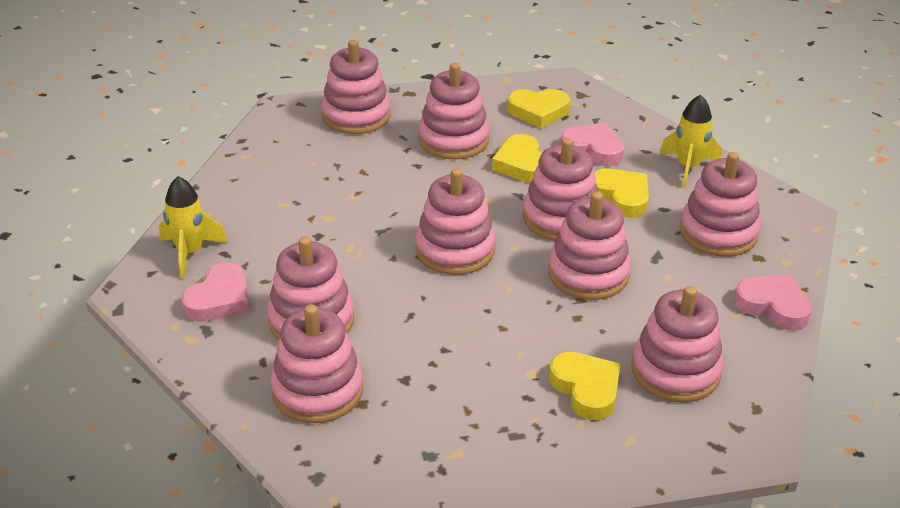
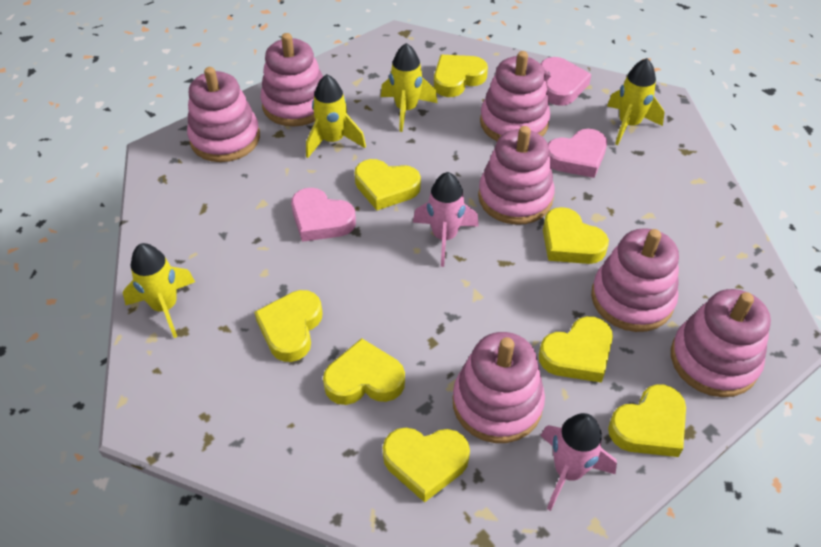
pink rocket: 0 -> 2
pink stacking toy: 9 -> 7
yellow heart: 4 -> 8
yellow rocket: 2 -> 4

